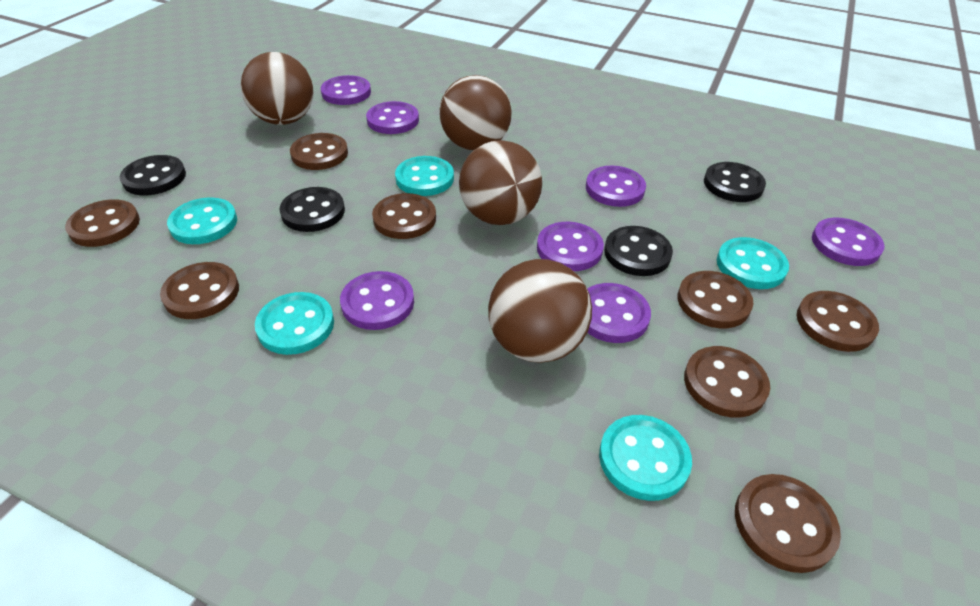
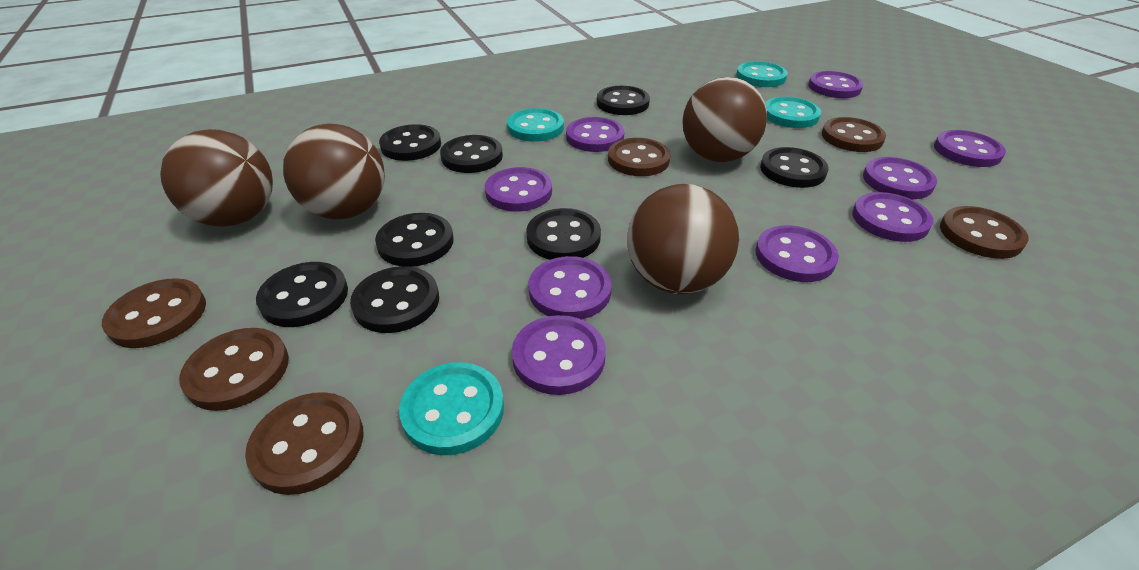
black button: 4 -> 8
brown button: 8 -> 6
purple button: 7 -> 9
turquoise button: 5 -> 4

